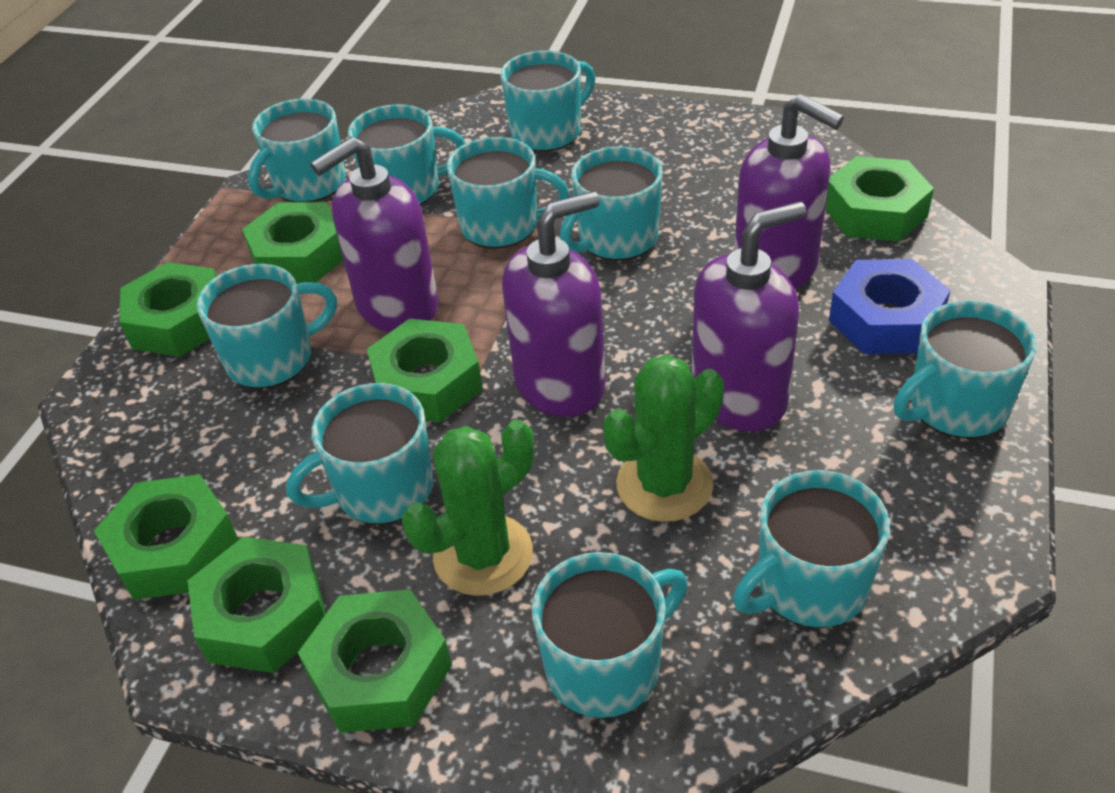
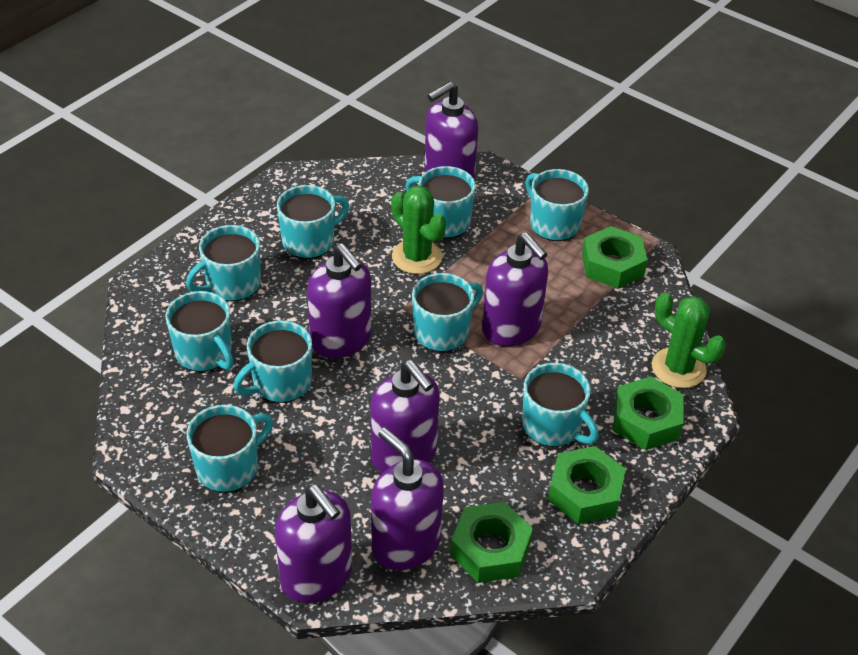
blue nut: 1 -> 0
green nut: 7 -> 4
purple soap dispenser: 4 -> 6
turquoise mug: 10 -> 9

